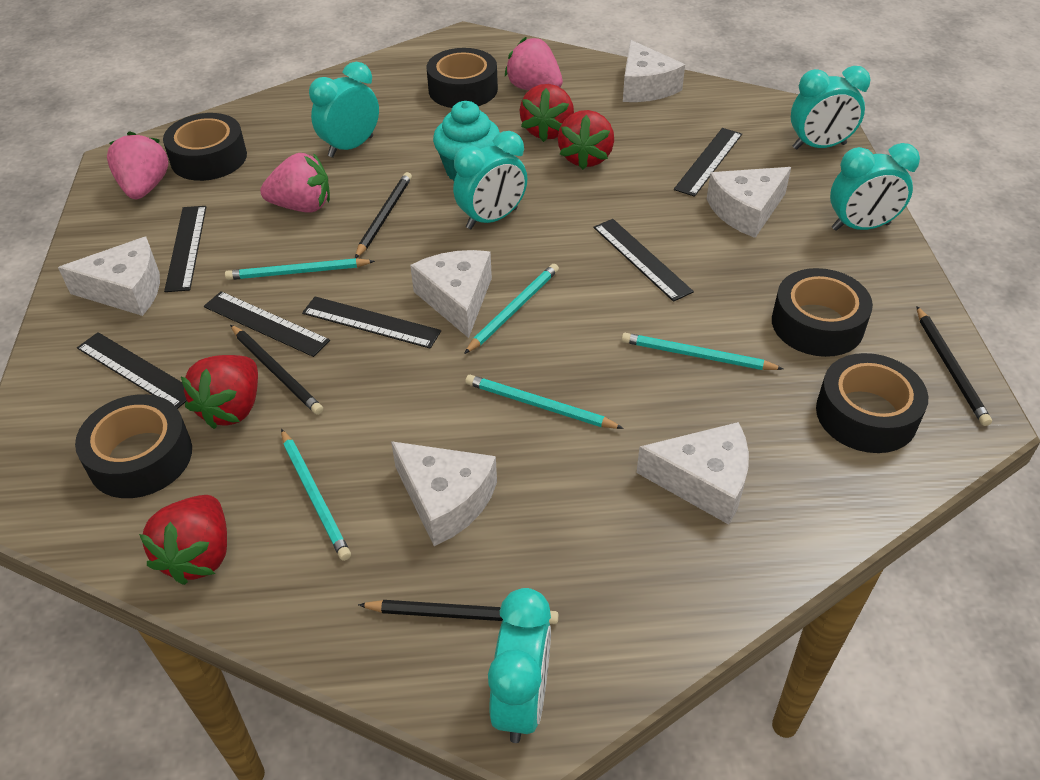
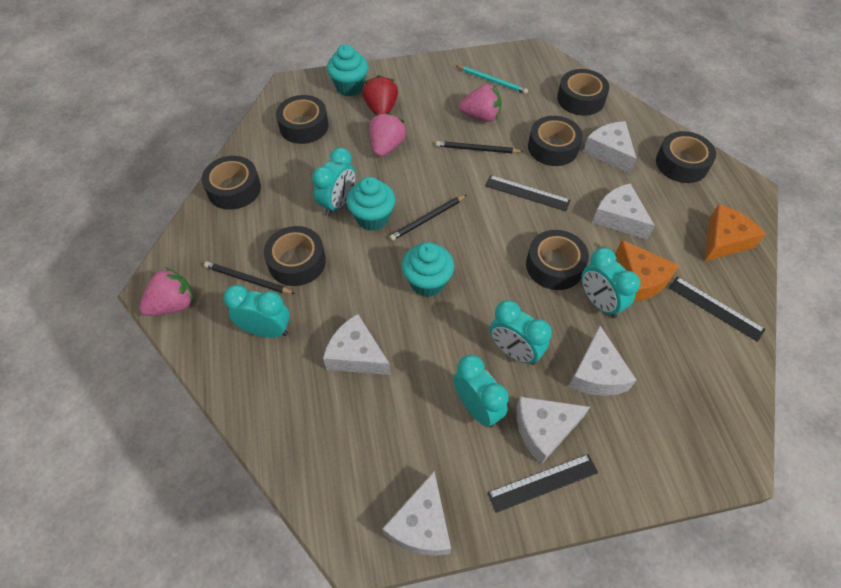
black pencil: 4 -> 3
black ruler: 6 -> 3
black tape: 5 -> 7
orange cheese: 0 -> 2
red strawberry: 4 -> 1
turquoise cupcake: 1 -> 3
turquoise pencil: 5 -> 1

